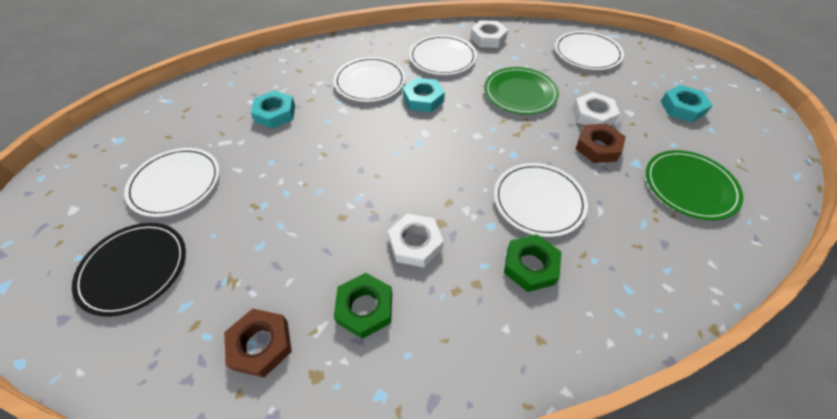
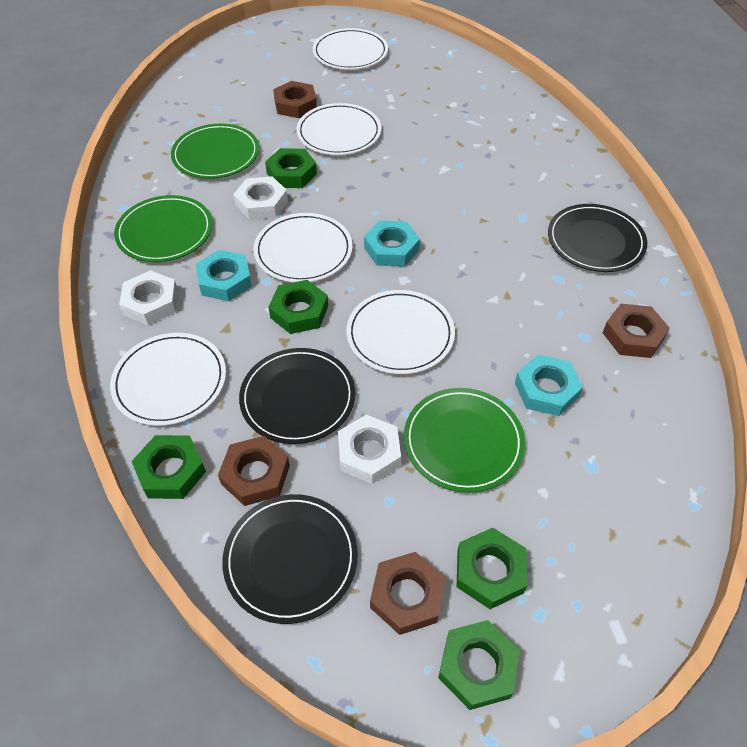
black plate: 1 -> 3
brown nut: 2 -> 4
green nut: 2 -> 5
green plate: 2 -> 3

